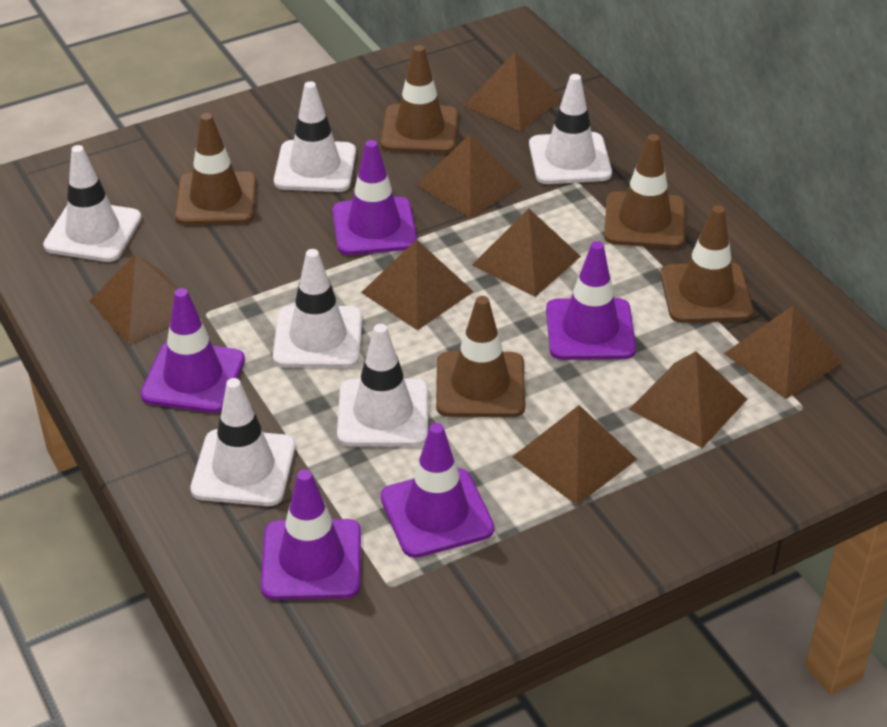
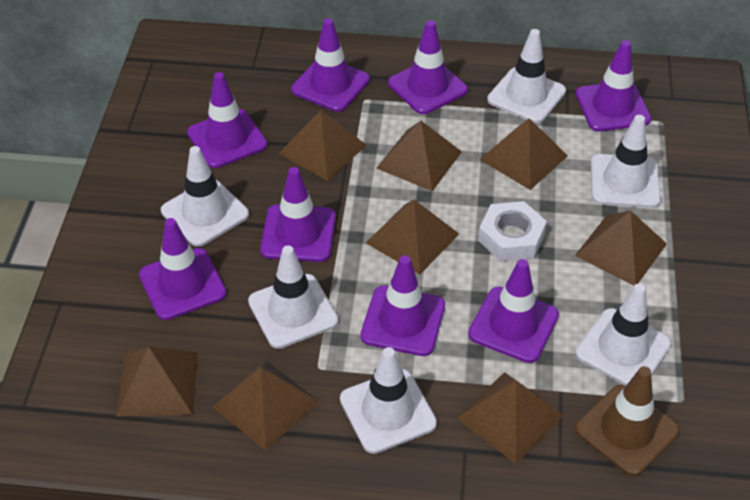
brown traffic cone: 5 -> 1
purple traffic cone: 5 -> 8
white nut: 0 -> 1

